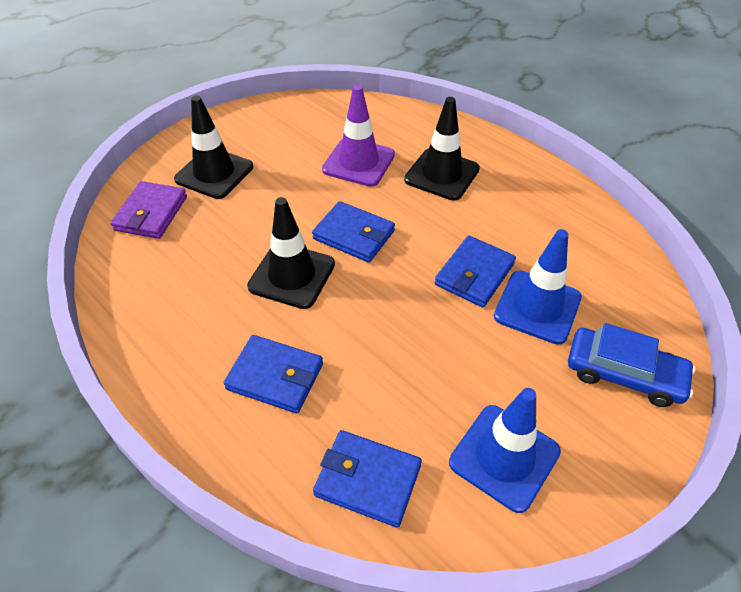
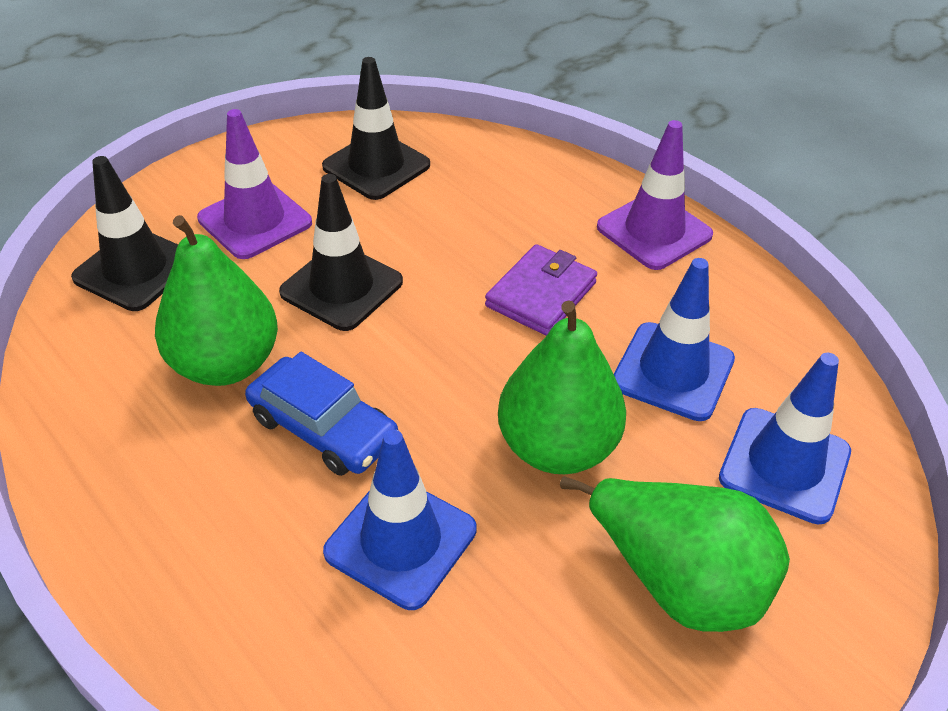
blue traffic cone: 2 -> 3
blue wallet: 4 -> 0
green pear: 0 -> 3
purple traffic cone: 1 -> 2

